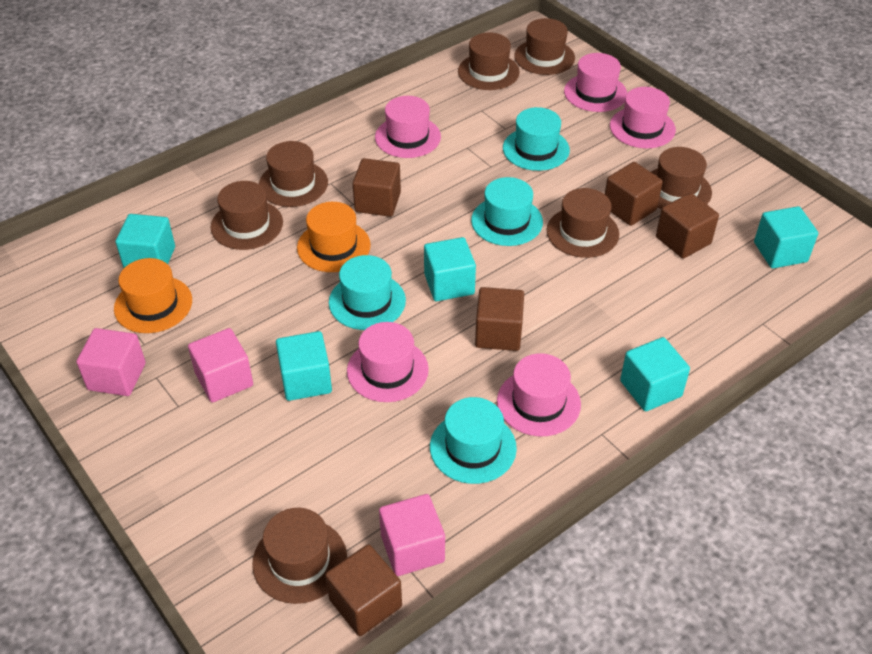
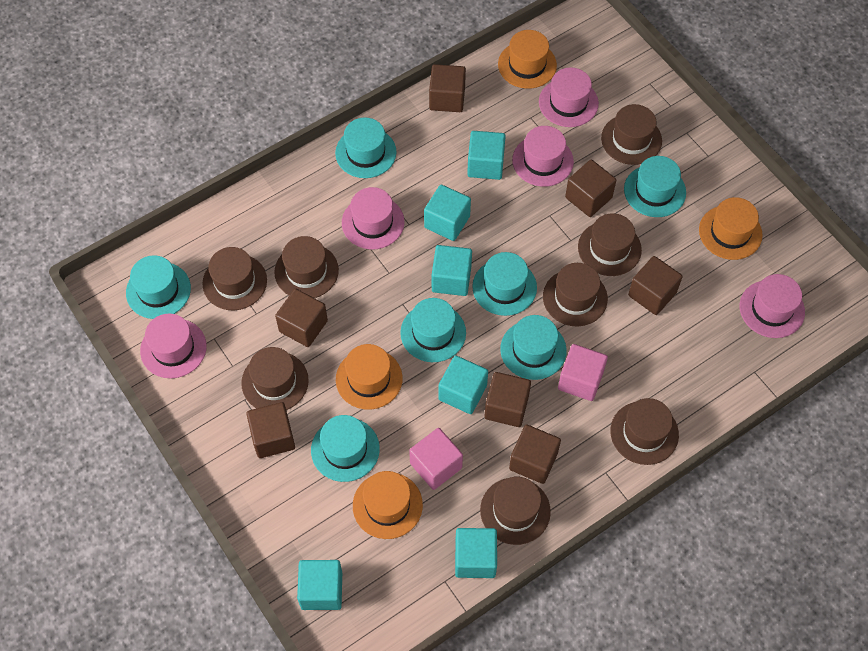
brown cube: 5 -> 7
brown hat: 7 -> 8
orange hat: 2 -> 4
pink cube: 3 -> 2
turquoise cube: 5 -> 6
turquoise hat: 4 -> 7

